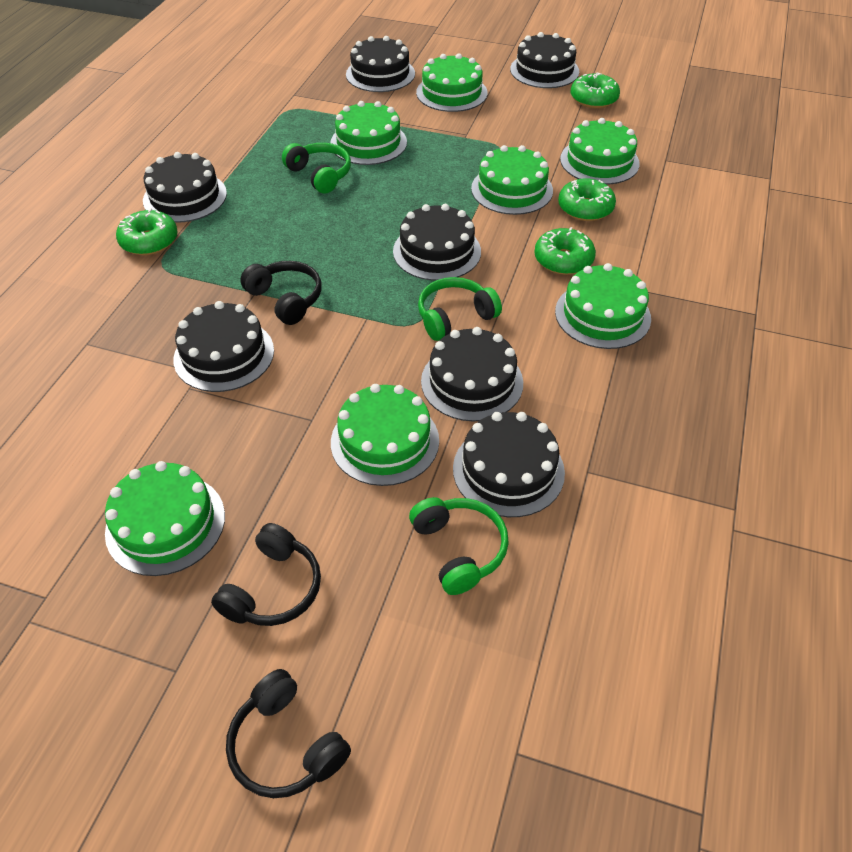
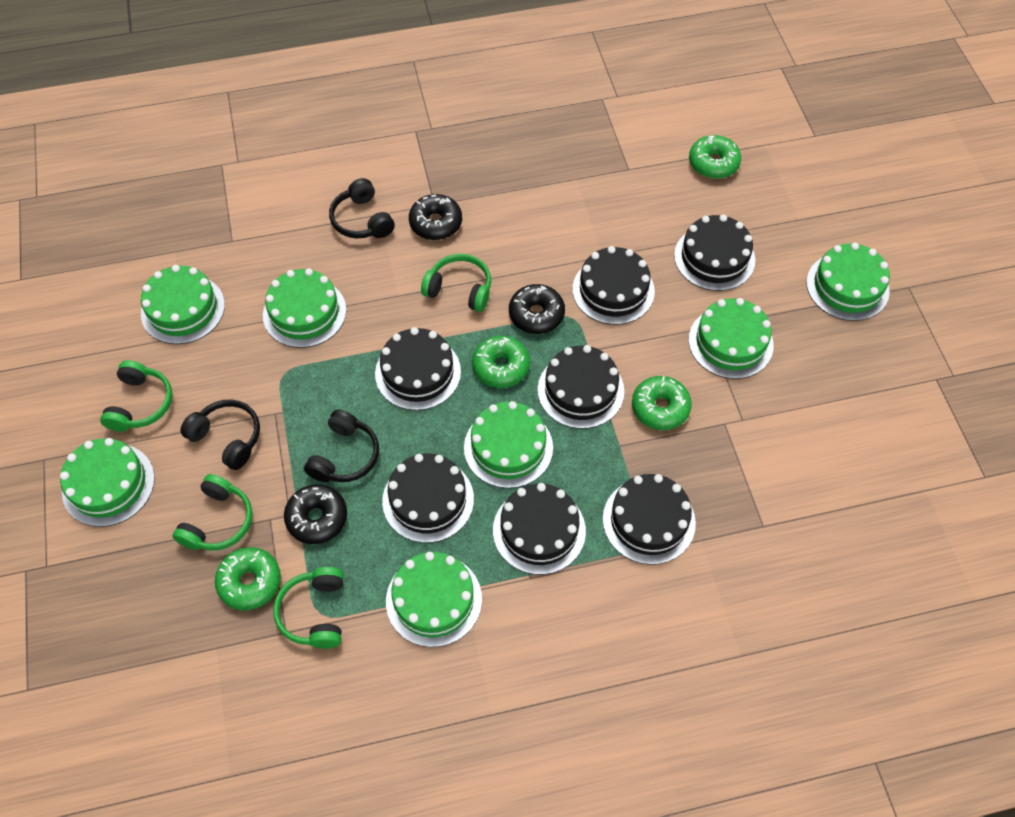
black donut: 0 -> 3
green headphones: 3 -> 4

